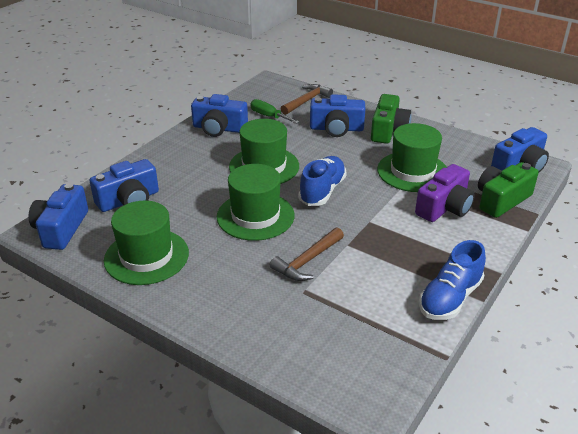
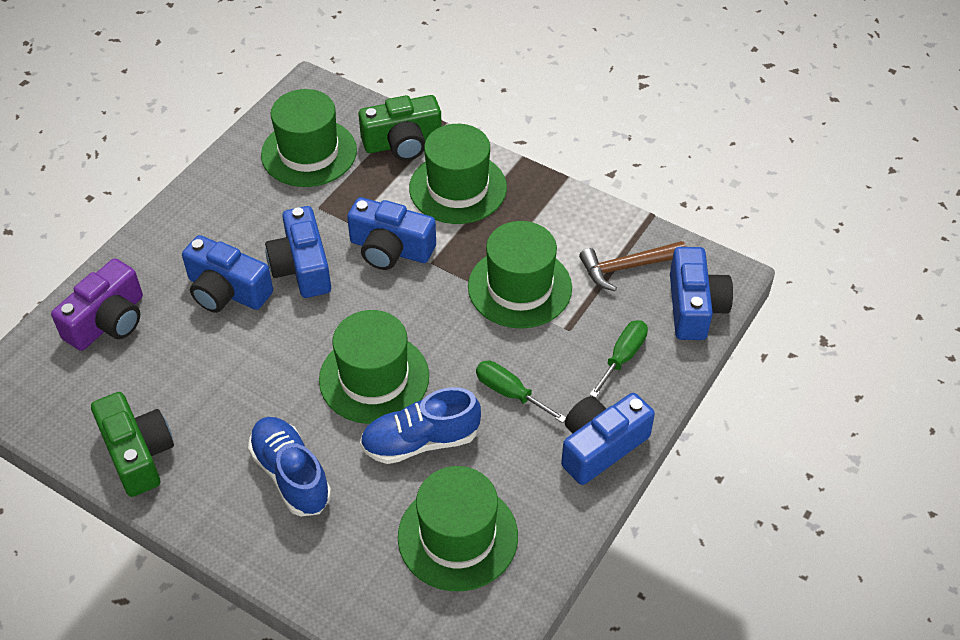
brown hammer: 2 -> 1
green hat: 4 -> 5
green screwdriver: 1 -> 2

